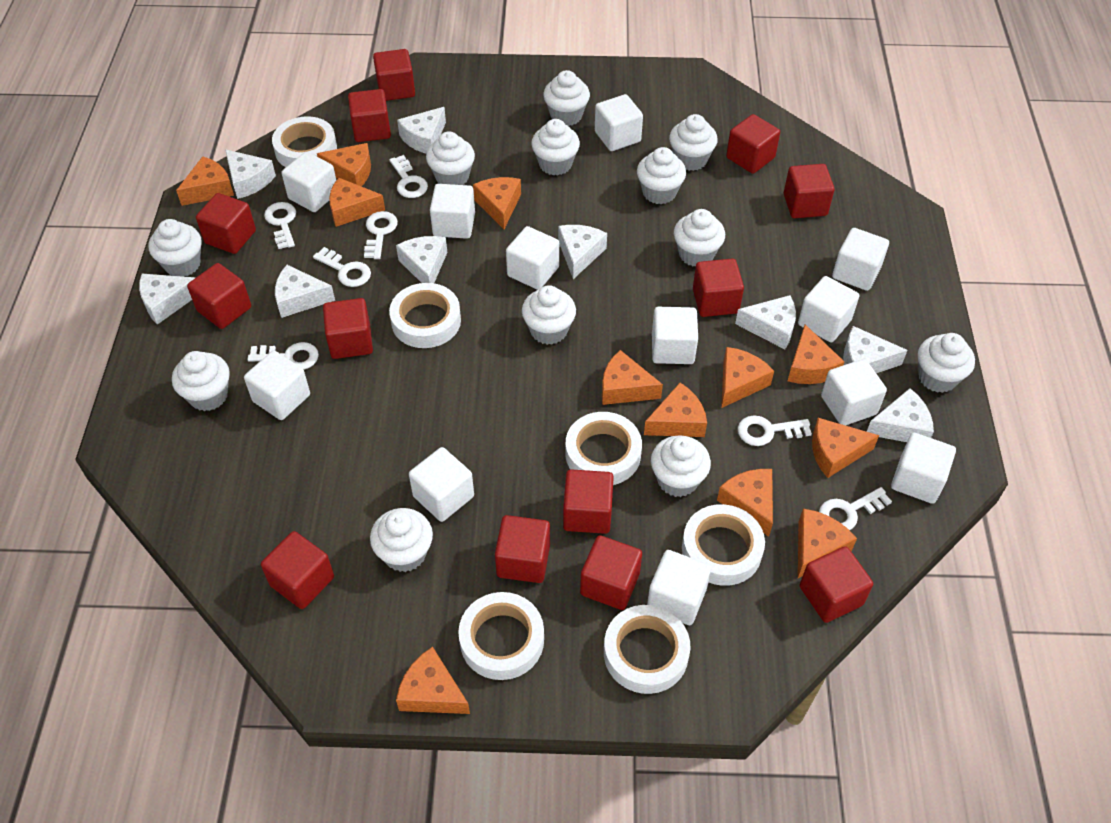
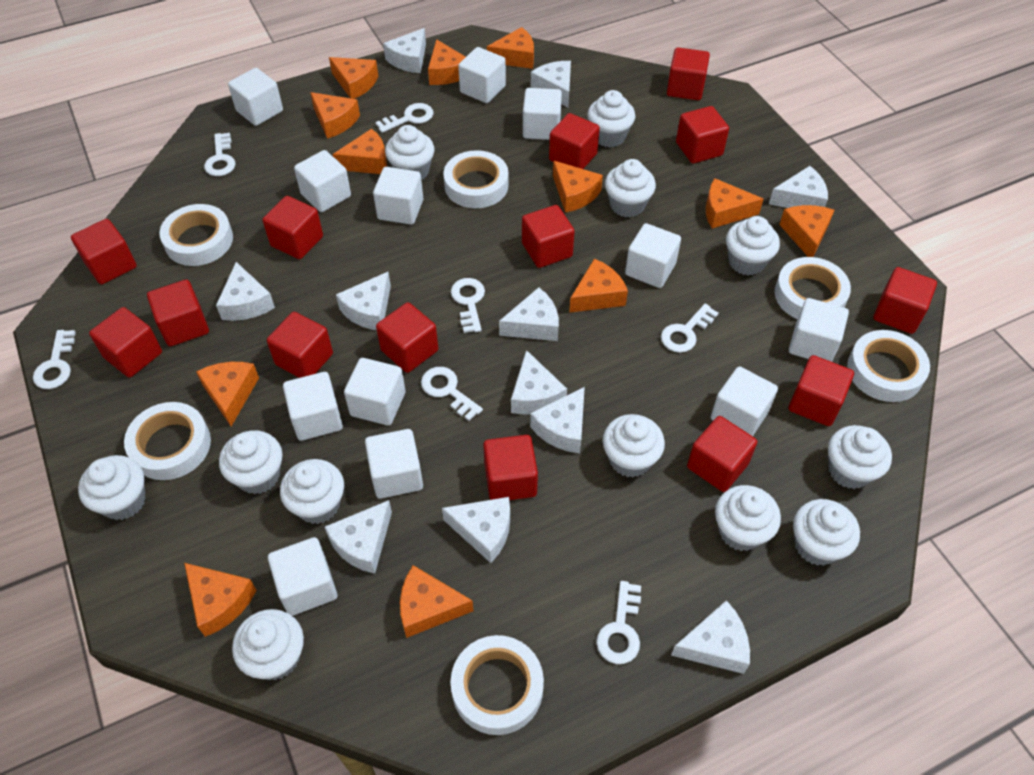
red cube: 13 -> 14
white cheese: 9 -> 11

